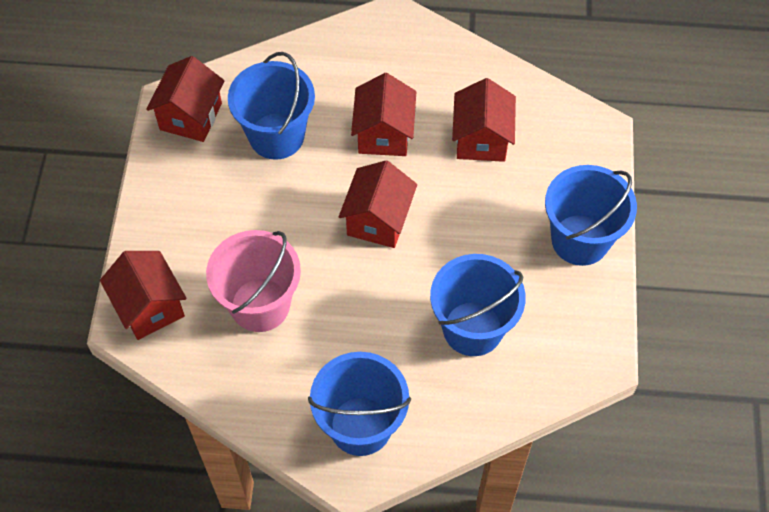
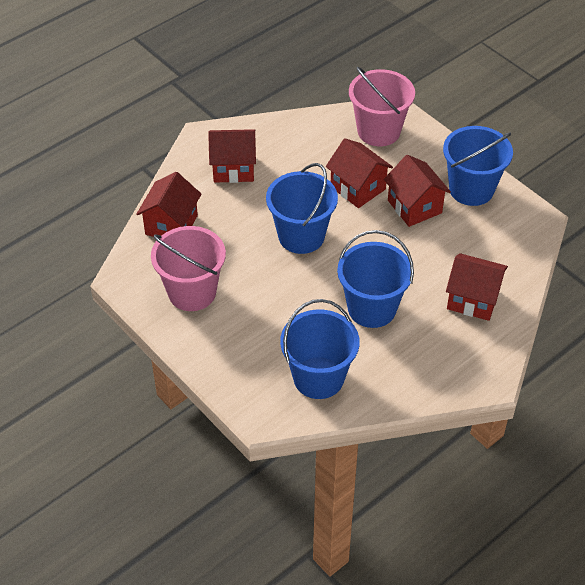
pink bucket: 1 -> 2

